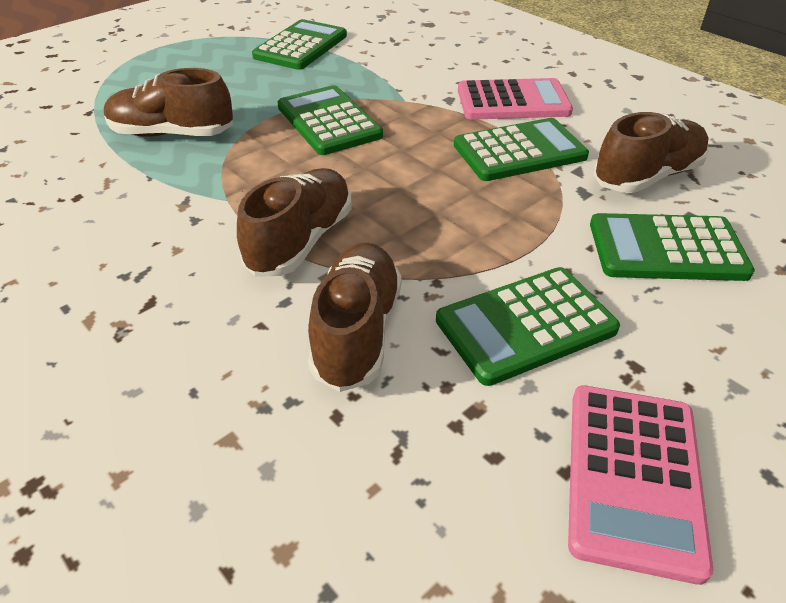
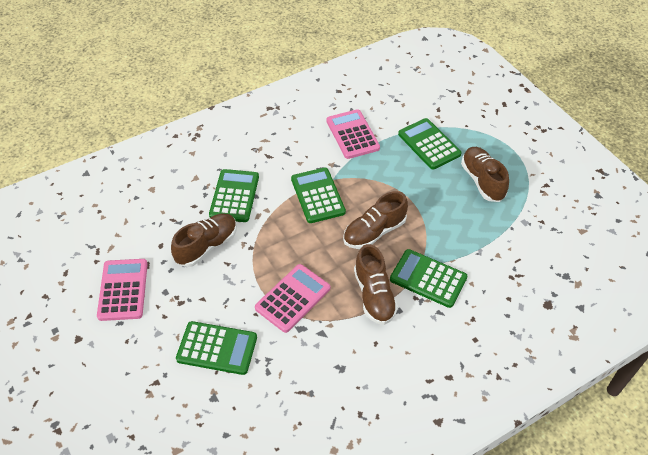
pink calculator: 2 -> 3

